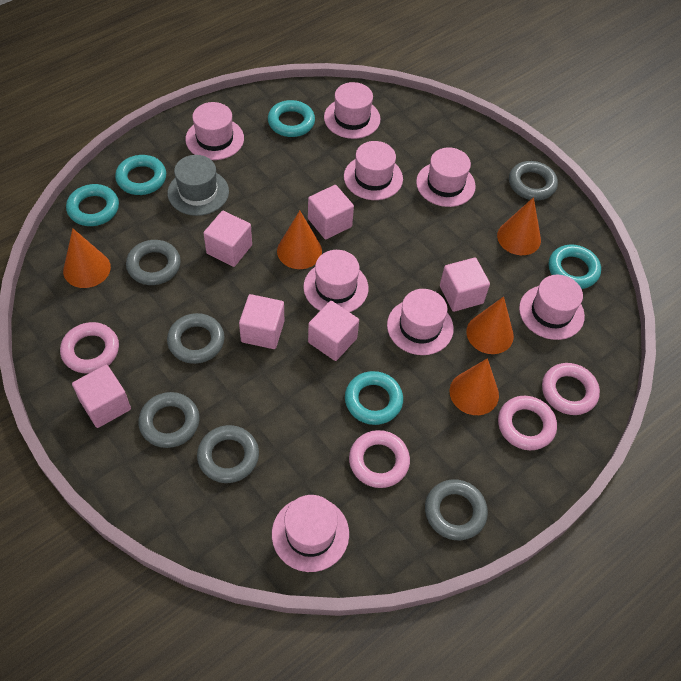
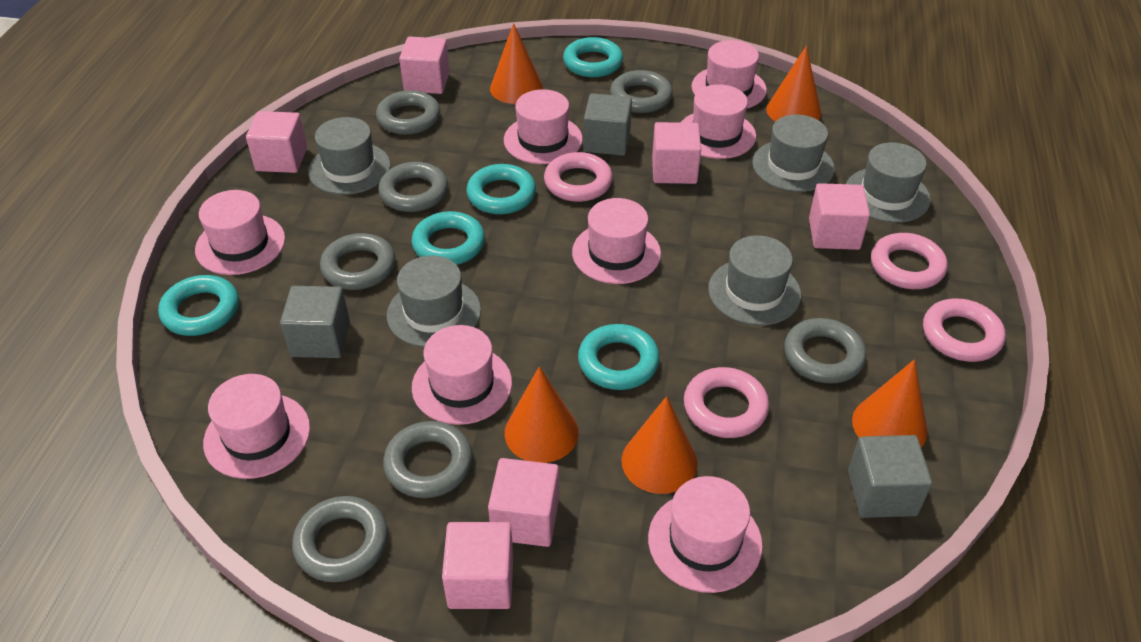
grey cube: 0 -> 3
grey hat: 1 -> 5
grey ring: 6 -> 7

